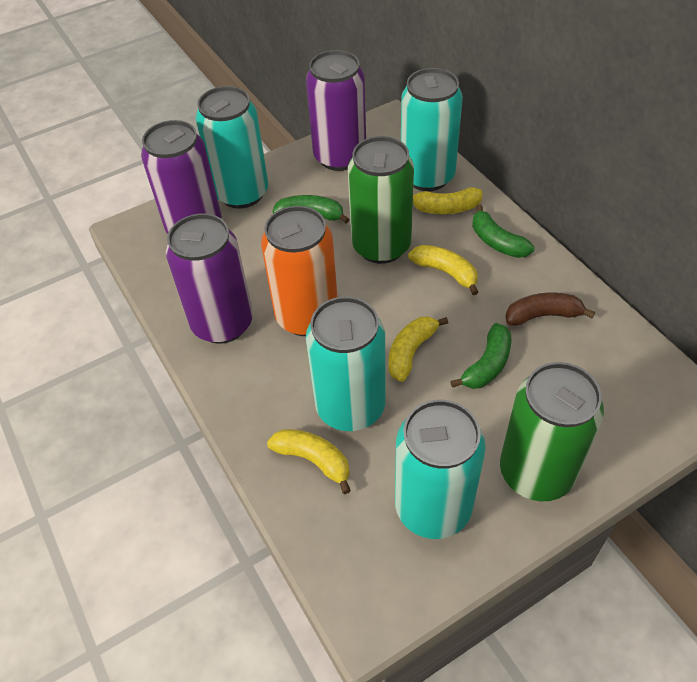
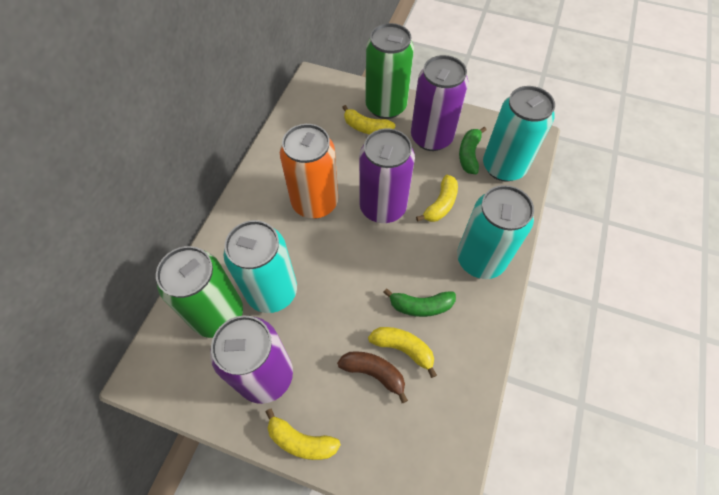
green banana: 3 -> 2
turquoise can: 4 -> 3

